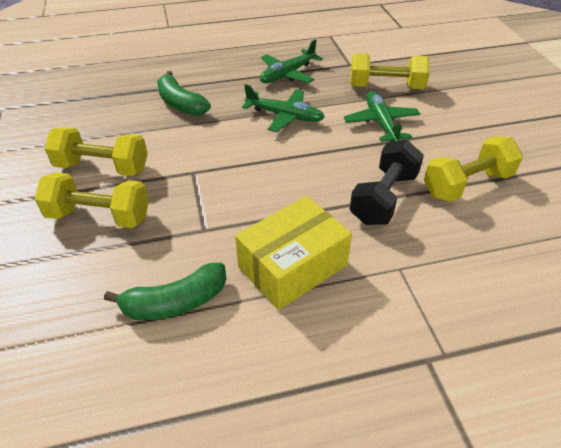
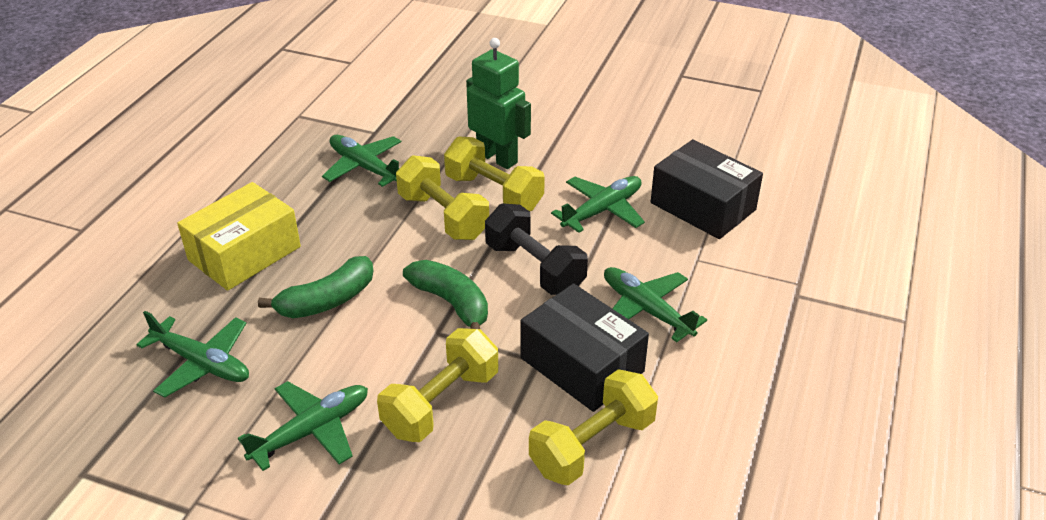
black box: 0 -> 2
green plane: 3 -> 5
green robot: 0 -> 1

